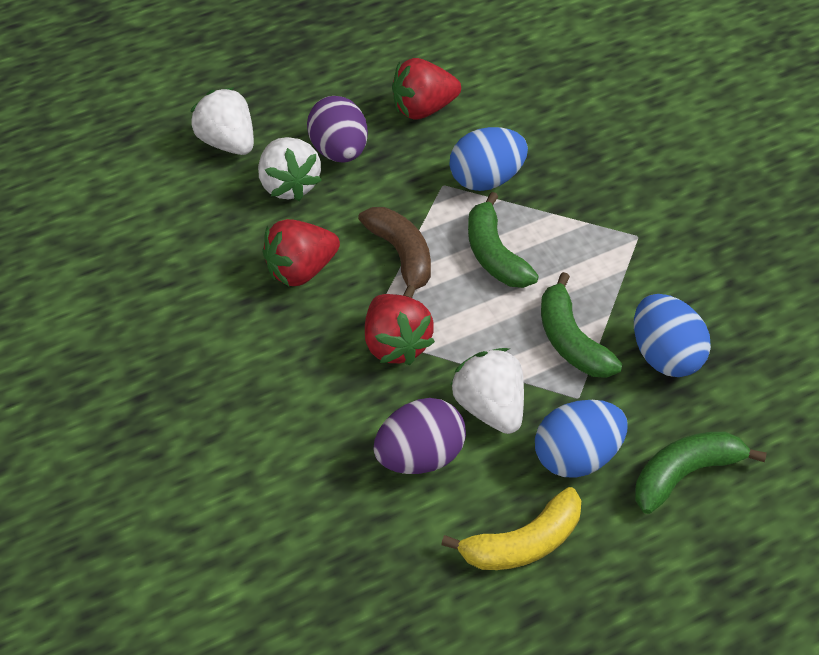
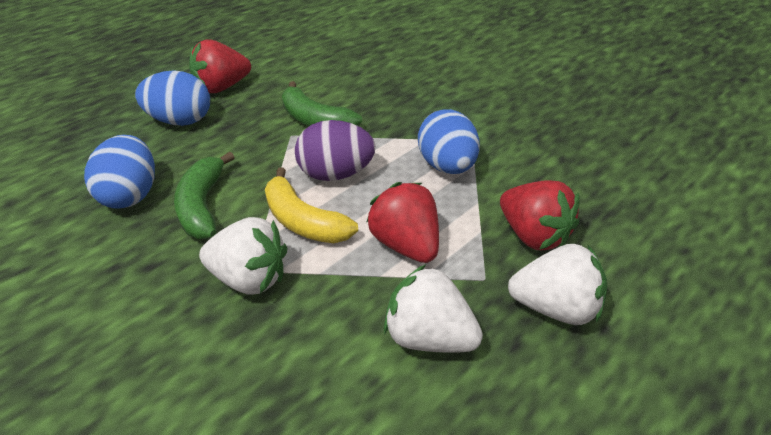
brown banana: 1 -> 0
green banana: 3 -> 2
purple egg: 2 -> 1

